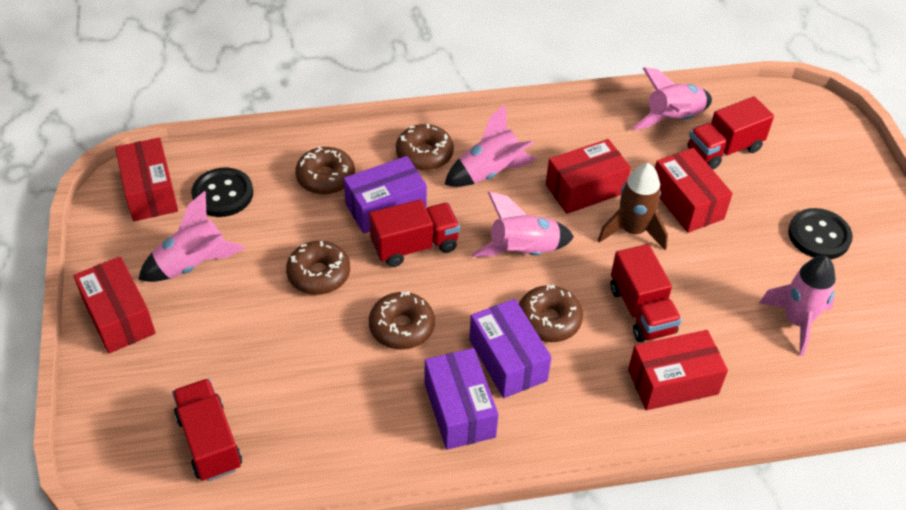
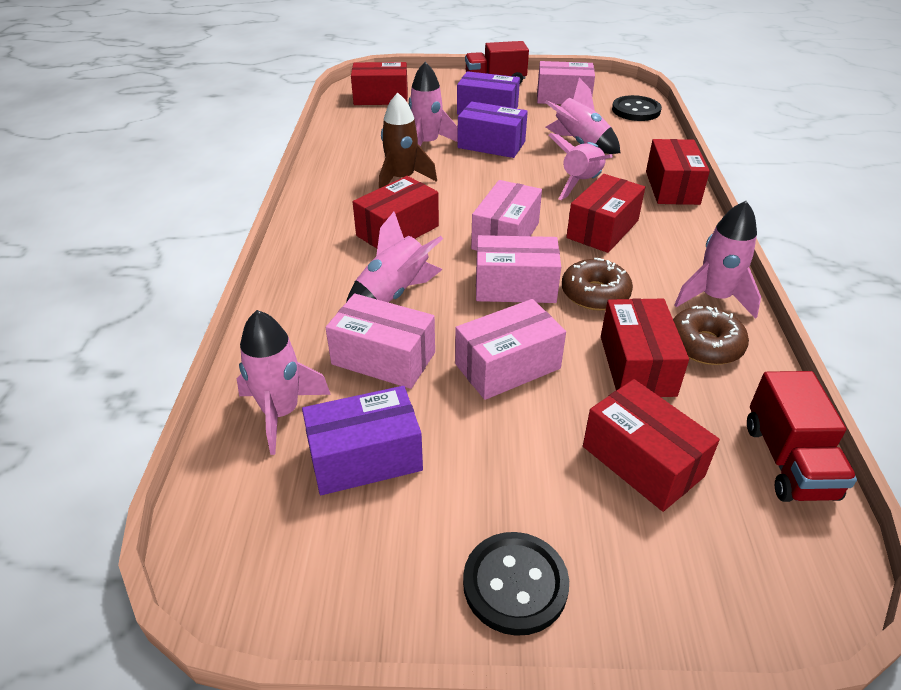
brown donut: 5 -> 2
pink box: 0 -> 5
pink rocket: 5 -> 6
red box: 5 -> 6
red truck: 4 -> 2

